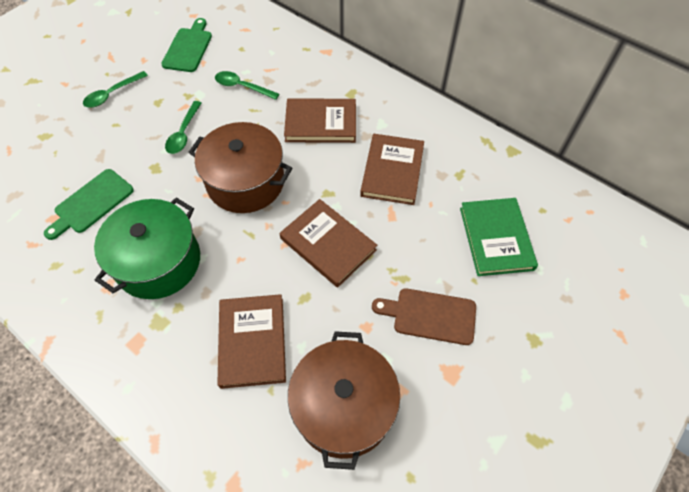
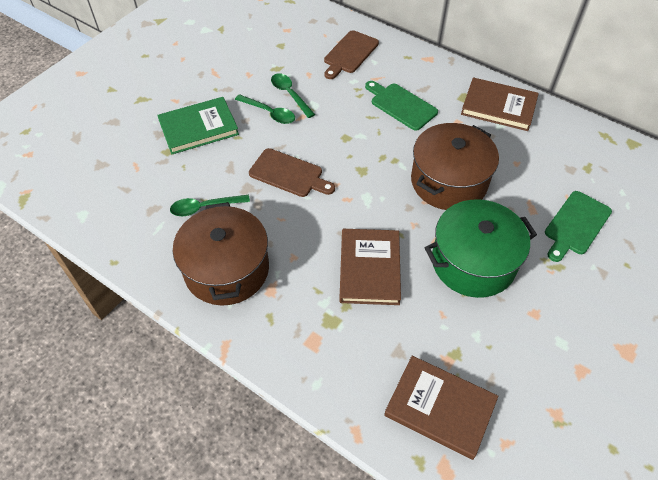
brown book: 4 -> 3
brown cutting board: 1 -> 2

